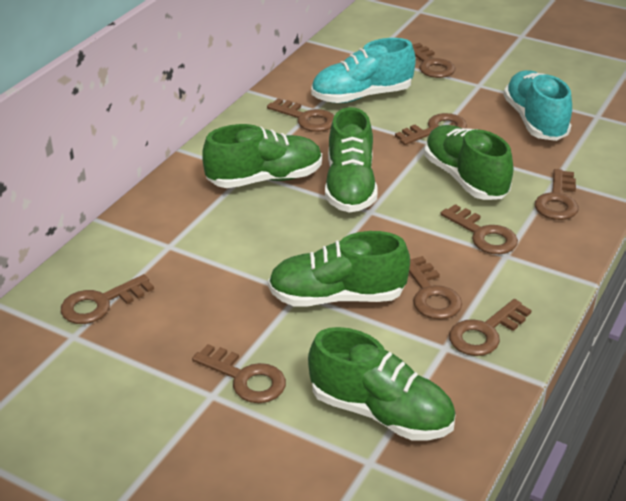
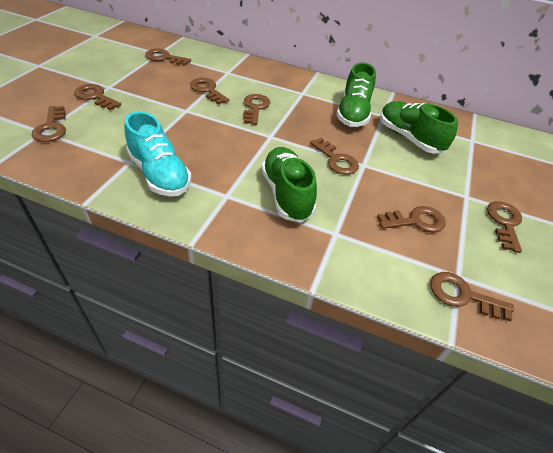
green shoe: 5 -> 3
turquoise shoe: 2 -> 1

